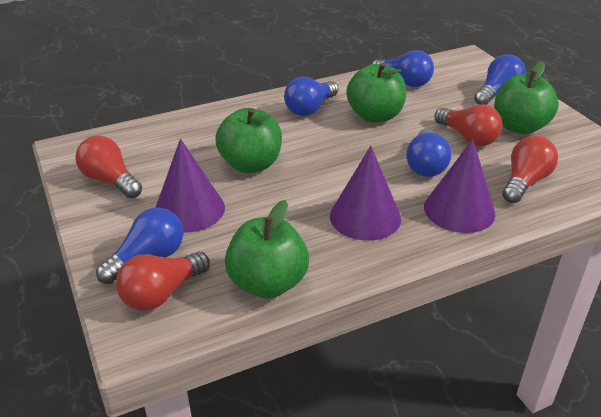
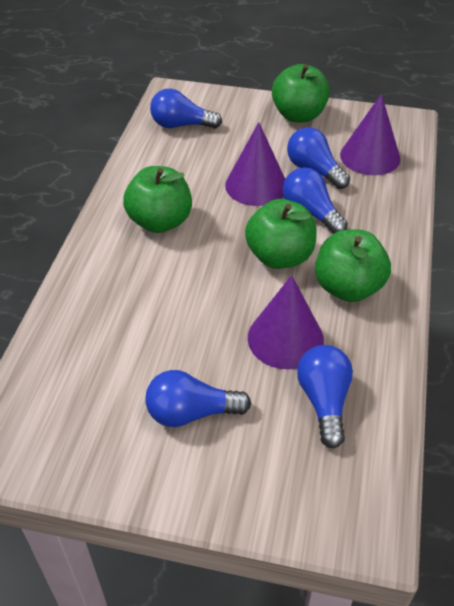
red light bulb: 4 -> 0

